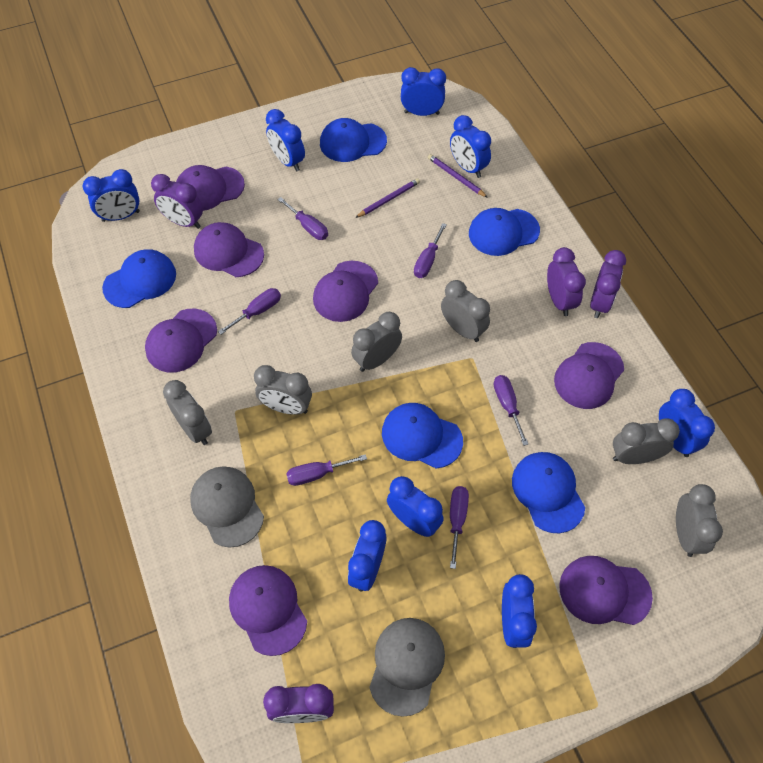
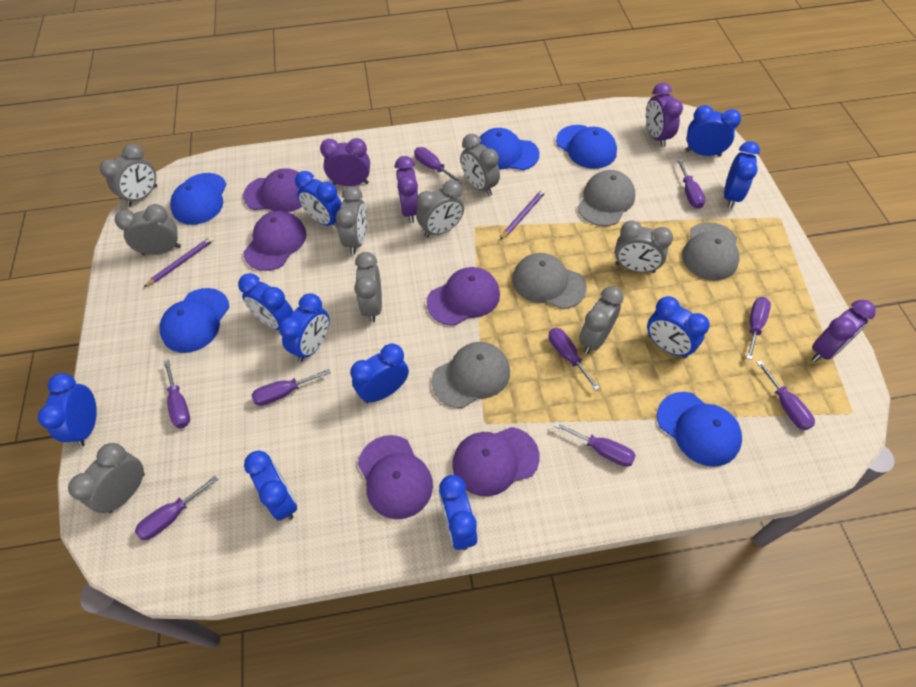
blue clock: 8 -> 10
grey cap: 2 -> 4
grey clock: 6 -> 9
purple cap: 7 -> 5
purple screwdriver: 6 -> 9

